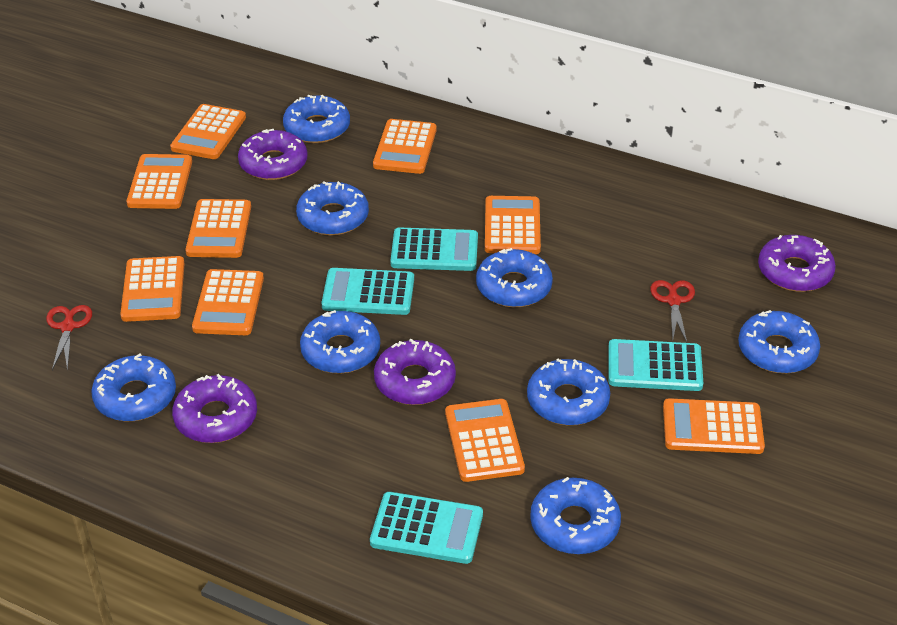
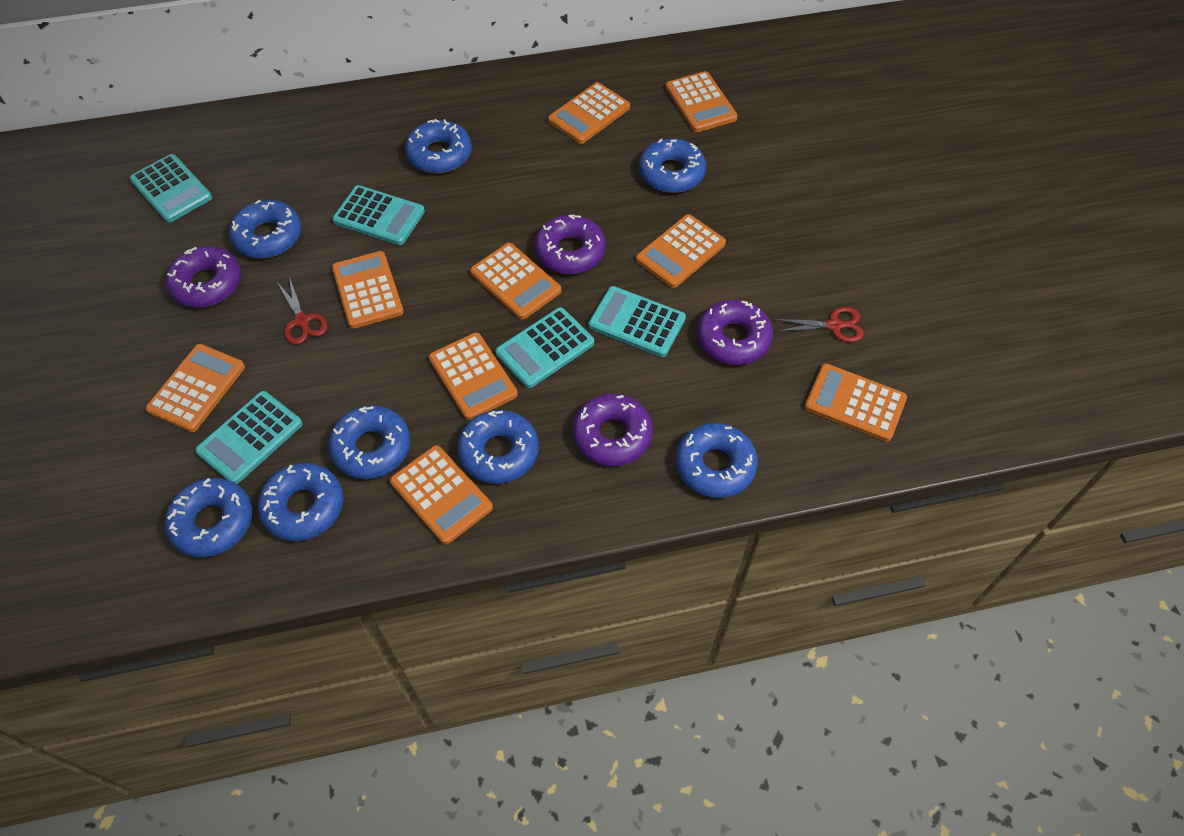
turquoise calculator: 4 -> 5

